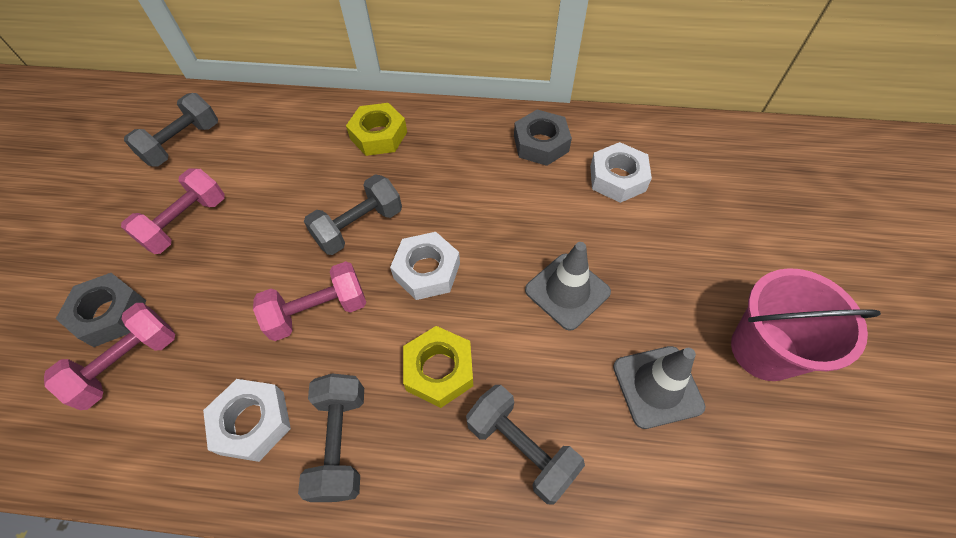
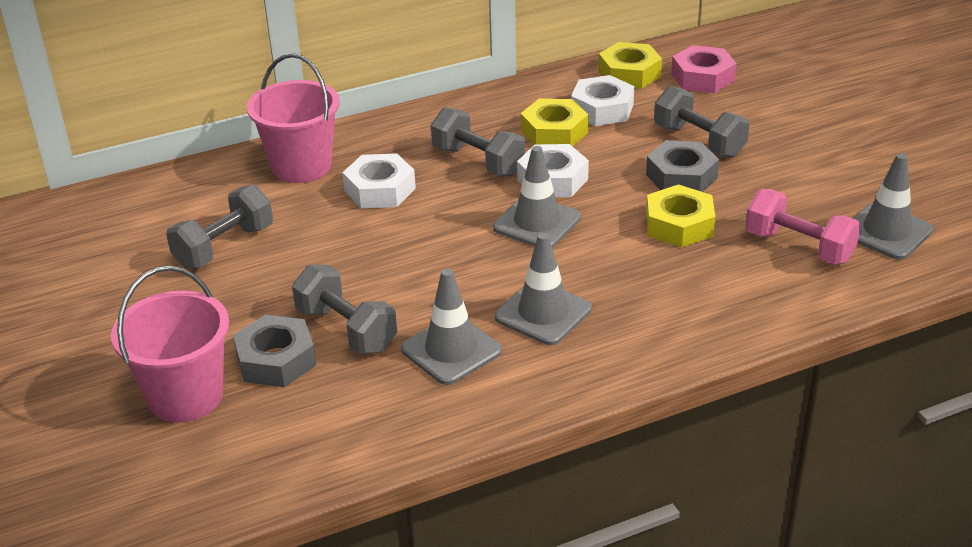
grey traffic cone: 2 -> 4
pink bucket: 1 -> 2
pink dumbbell: 3 -> 1
pink nut: 0 -> 1
yellow nut: 2 -> 3

